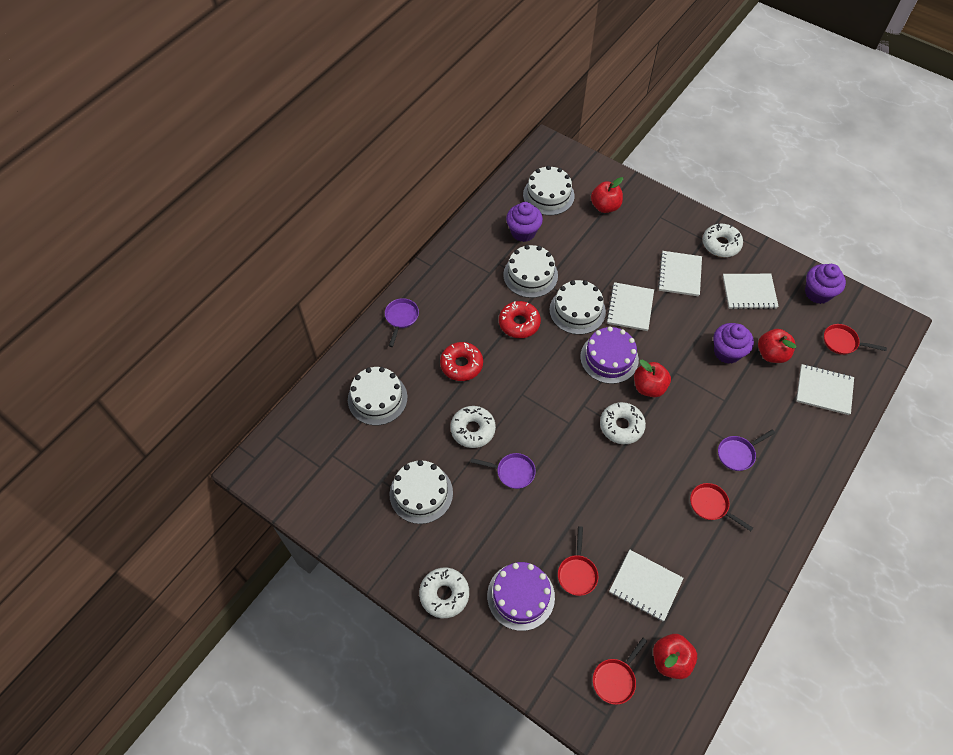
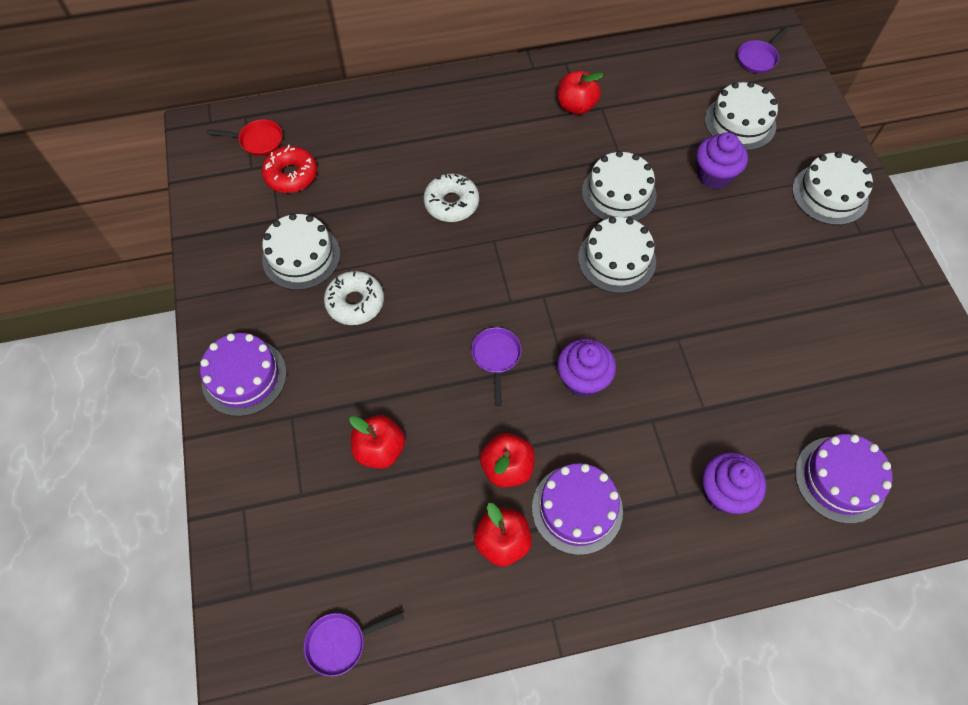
purple cake: 2 -> 3
red donut: 2 -> 1
red pan: 4 -> 1
white donut: 4 -> 2
white notebook: 5 -> 0

